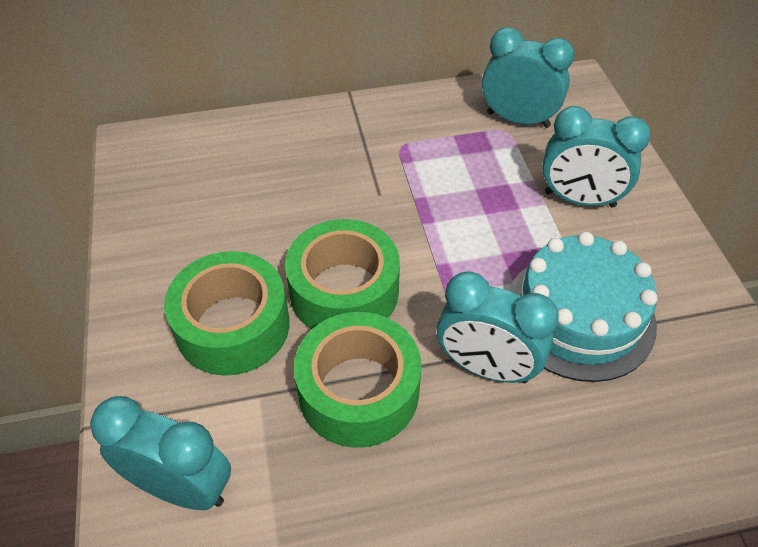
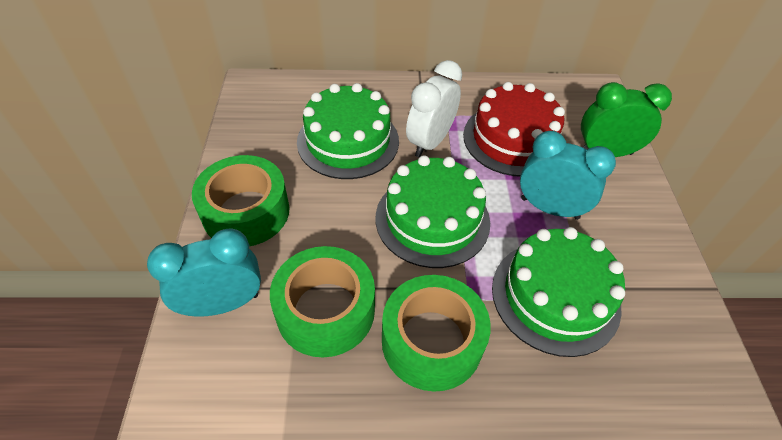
green cake: 0 -> 3
green clock: 0 -> 1
red cake: 0 -> 1
turquoise cake: 1 -> 0
turquoise clock: 4 -> 2
white clock: 0 -> 1

